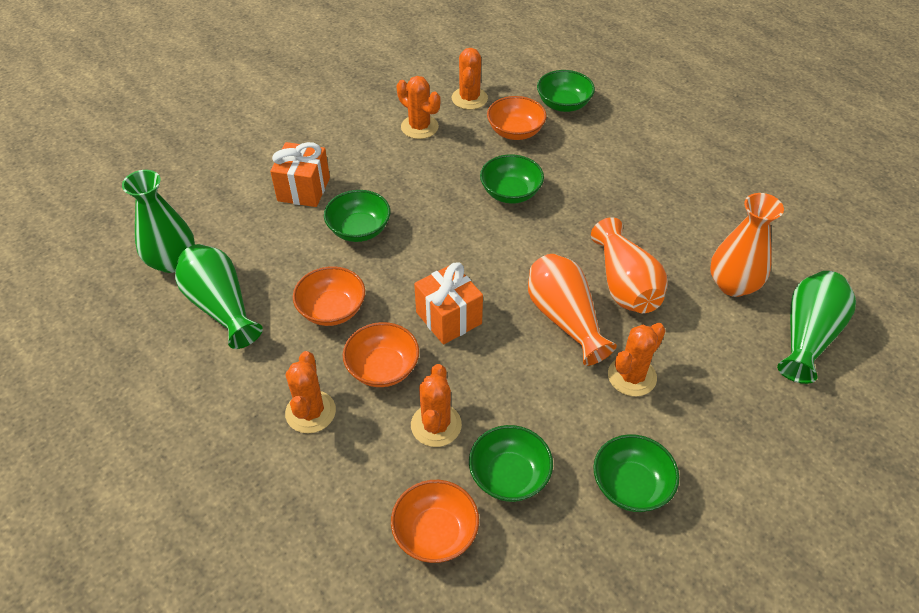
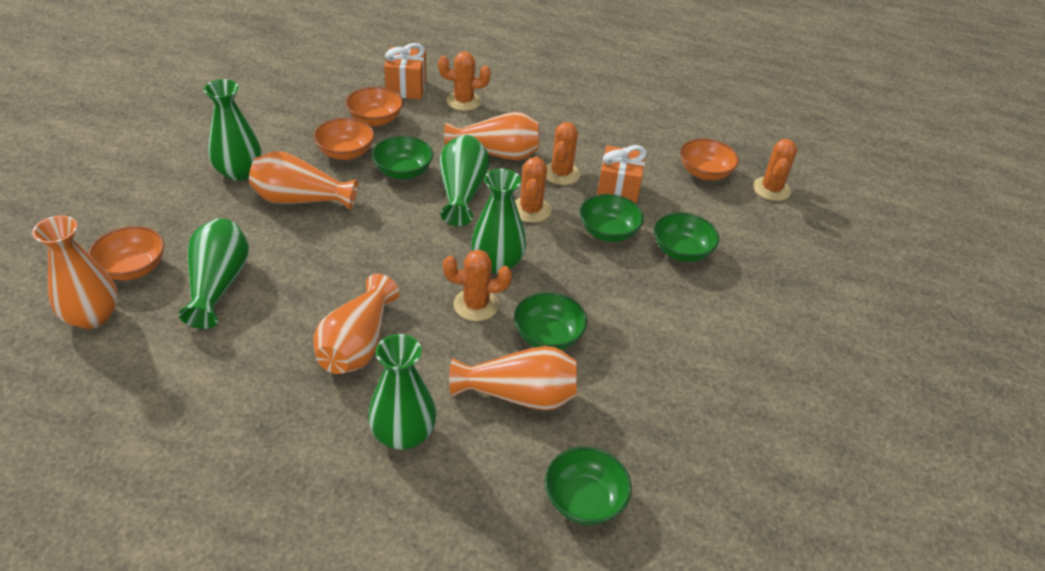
green vase: 3 -> 5
orange vase: 3 -> 5

